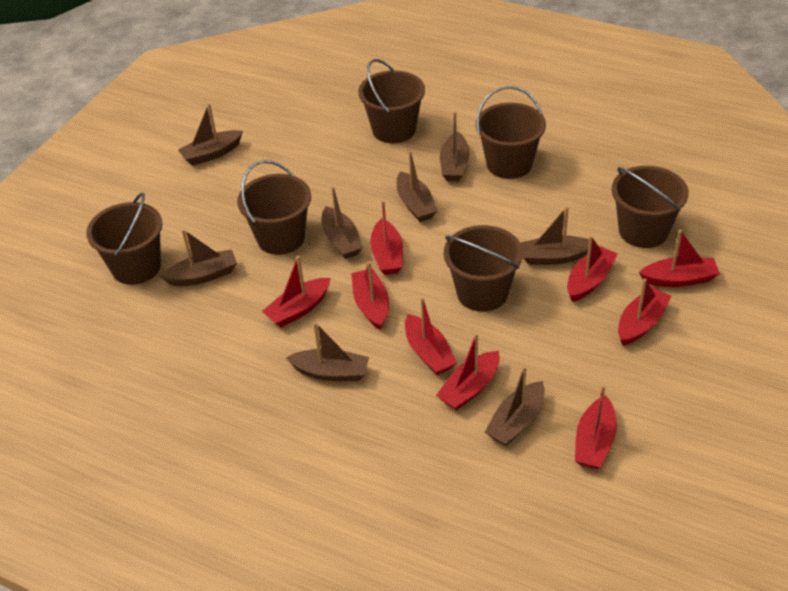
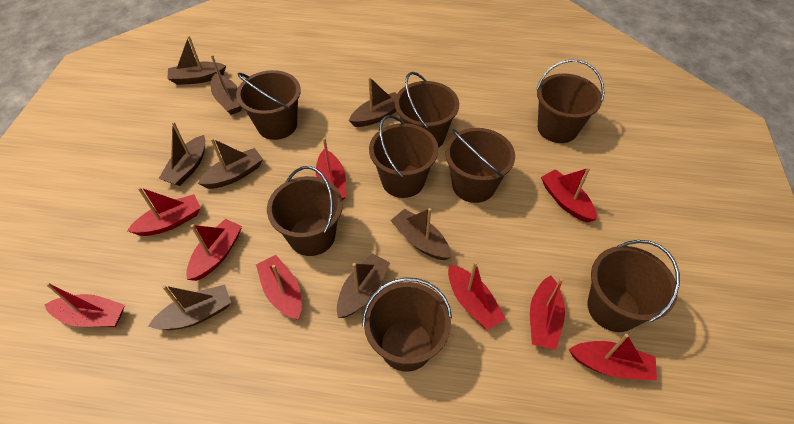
brown bucket: 6 -> 8

